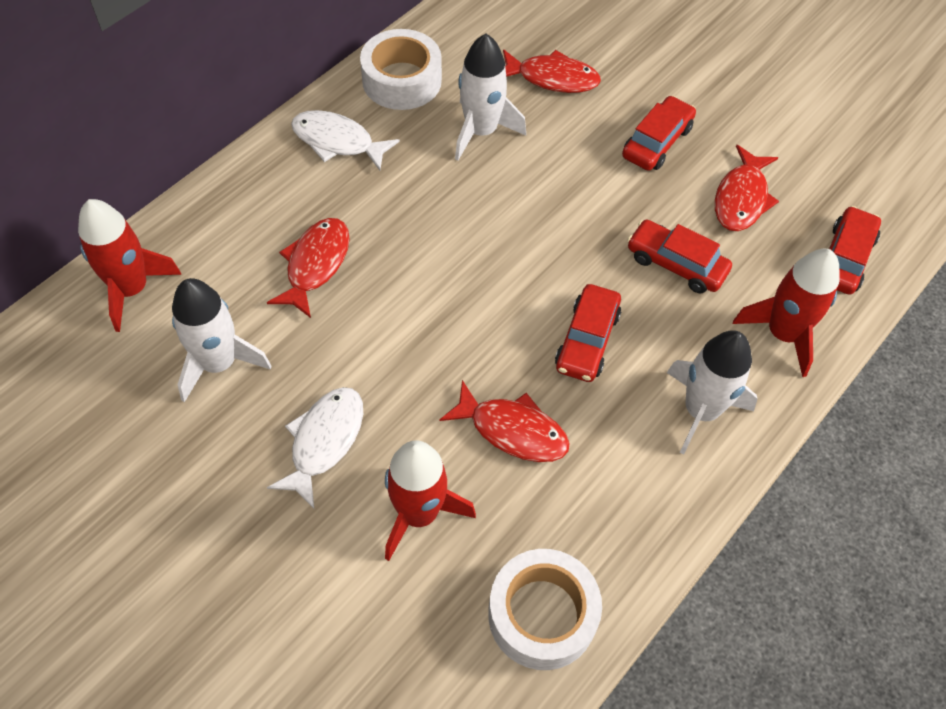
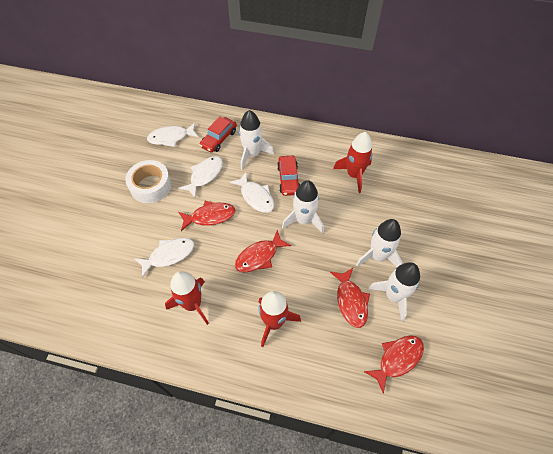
red car: 4 -> 2
white fish: 2 -> 4
white rocket: 3 -> 4
white tape: 2 -> 1

